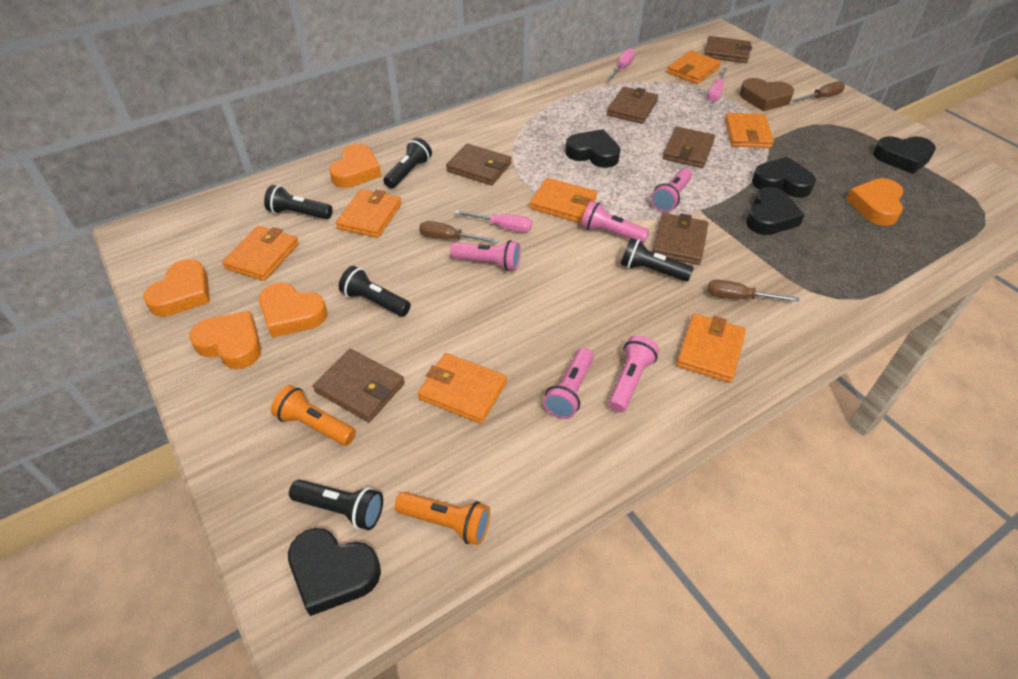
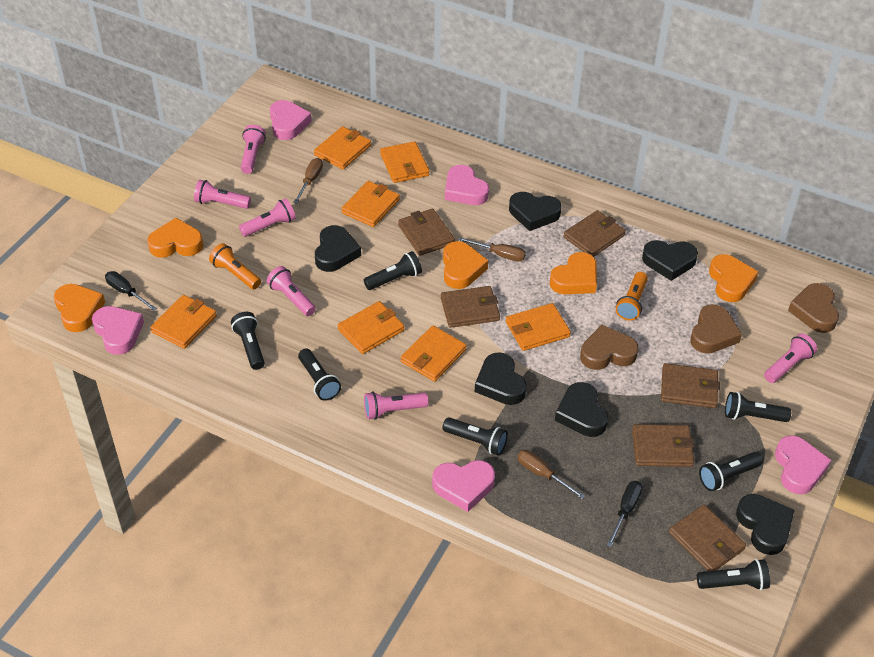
black flashlight: 5 -> 7
black heart: 5 -> 6
black screwdriver: 0 -> 2
brown heart: 1 -> 3
pink flashlight: 5 -> 6
pink heart: 0 -> 5
pink screwdriver: 3 -> 0

